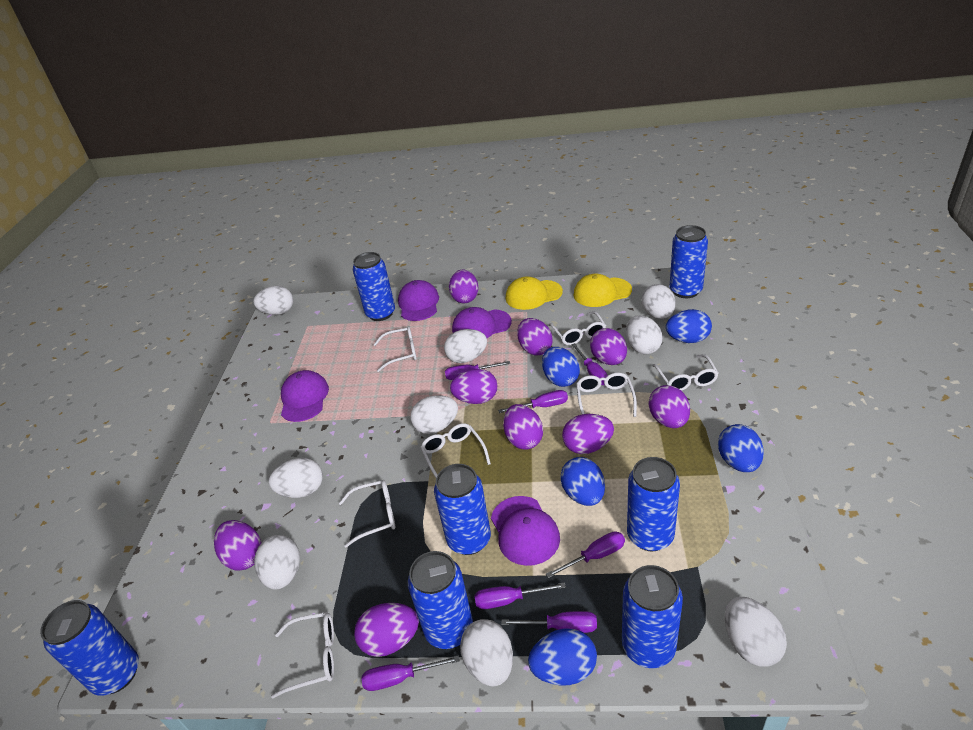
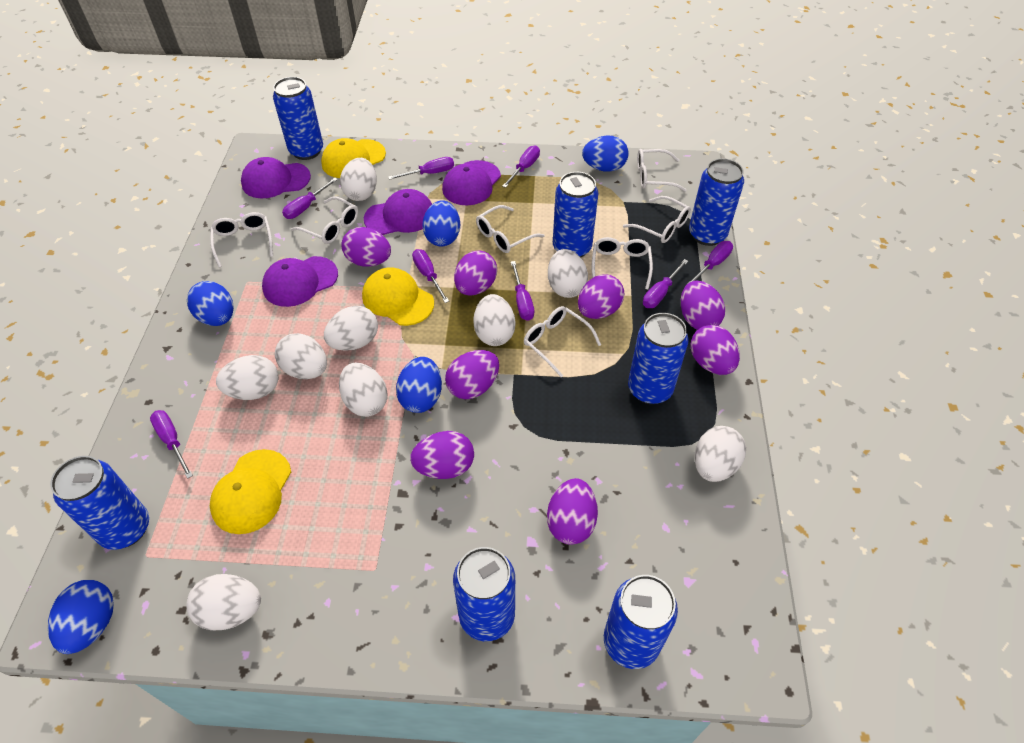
purple egg: 9 -> 8
purple screwdriver: 7 -> 8
yellow cap: 2 -> 3

